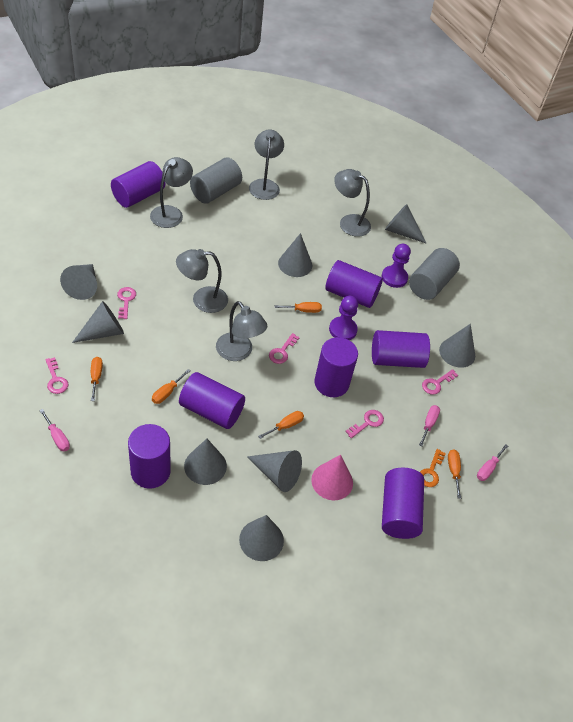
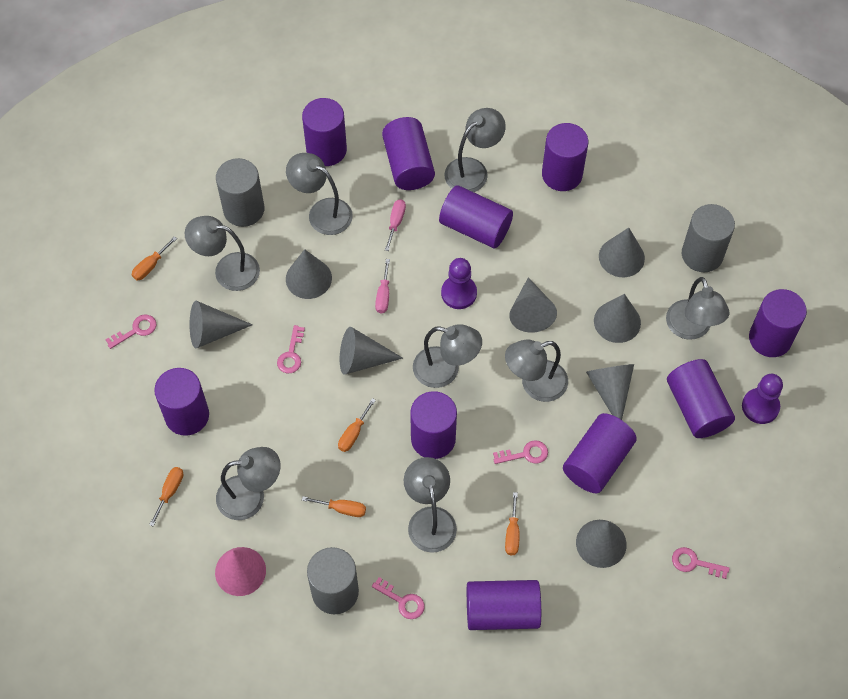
grey cylinder: 2 -> 3
grey lamp: 5 -> 8
orange key: 1 -> 0
pink screwdriver: 3 -> 2
purple cylinder: 7 -> 10

